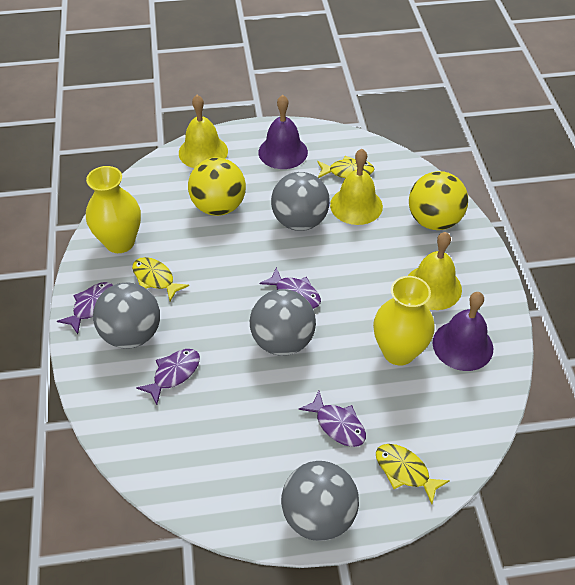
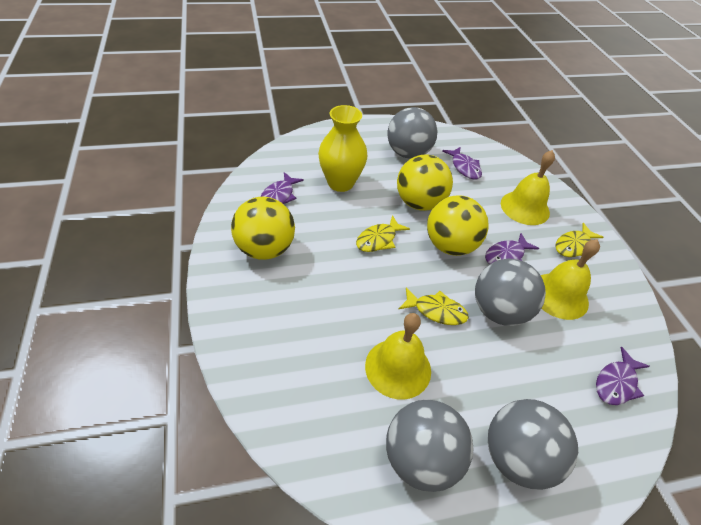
purple bell: 2 -> 0
yellow ball: 2 -> 3
yellow vase: 2 -> 1

